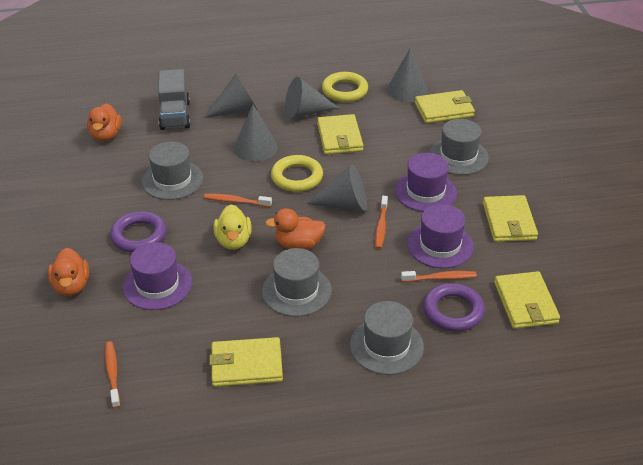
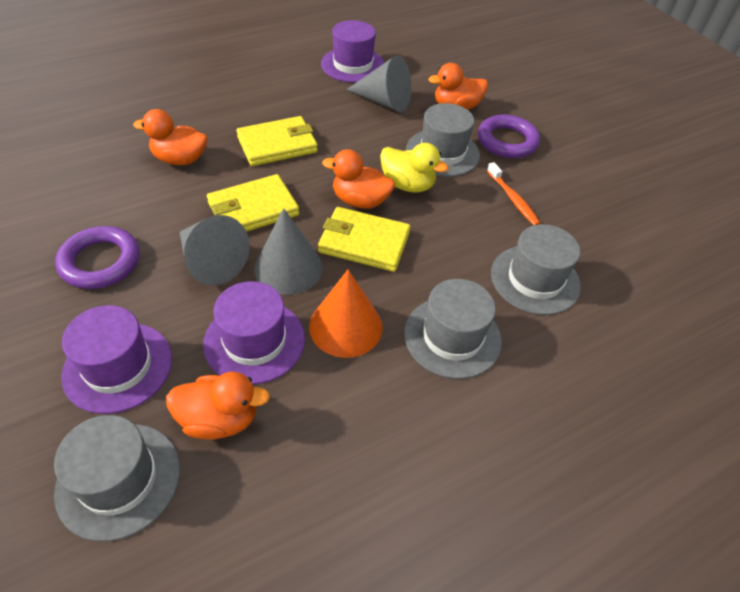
grey cone: 5 -> 3
grey truck: 1 -> 0
orange cone: 0 -> 1
orange duck: 3 -> 4
orange toothbrush: 4 -> 1
yellow ring: 2 -> 0
yellow wallet: 5 -> 3

